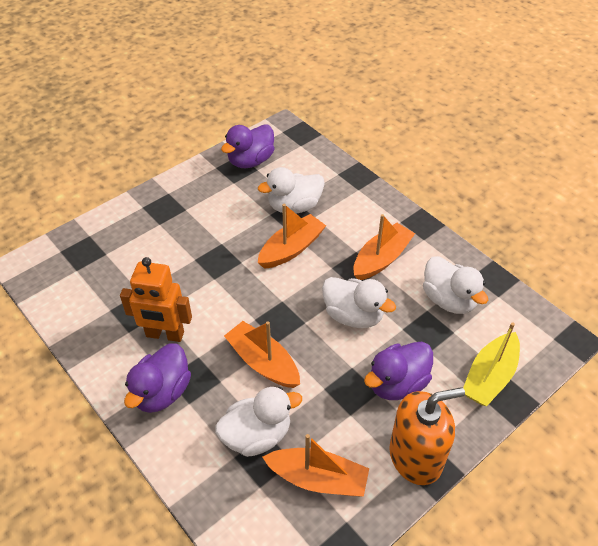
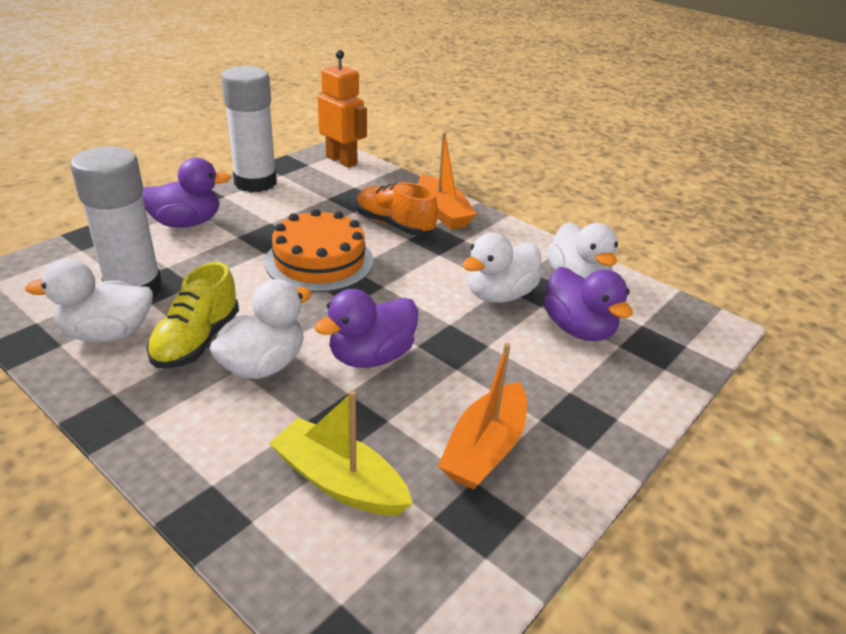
orange boat: 4 -> 2
orange cake: 0 -> 1
orange shoe: 0 -> 1
orange soap dispenser: 1 -> 0
white glue stick: 0 -> 2
yellow shoe: 0 -> 1

